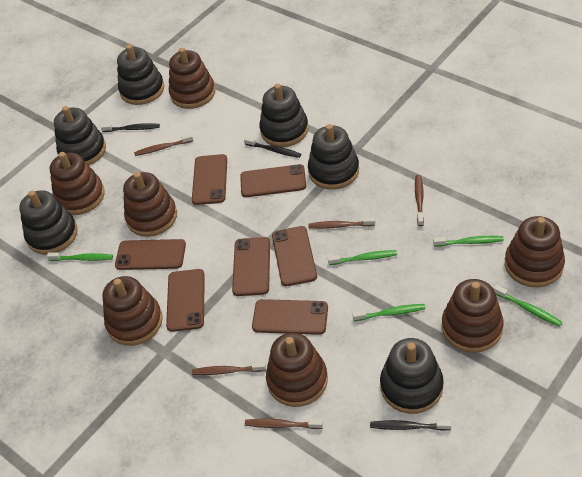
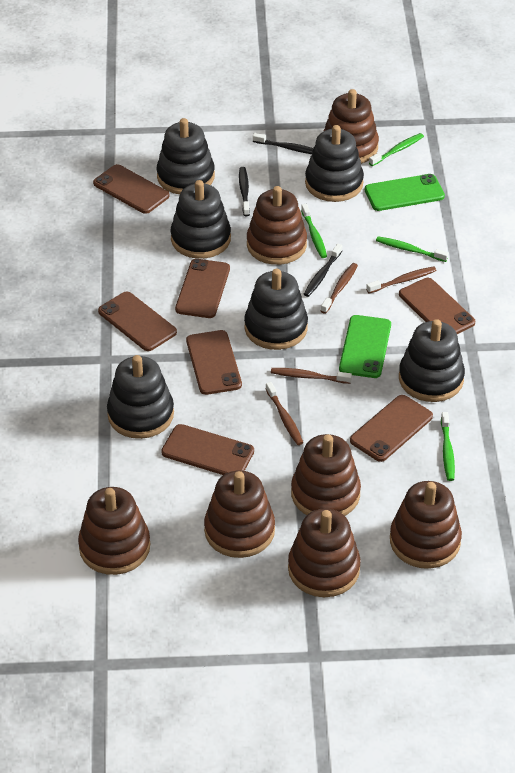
brown toothbrush: 5 -> 4
green phone: 0 -> 2
green toothbrush: 5 -> 4

